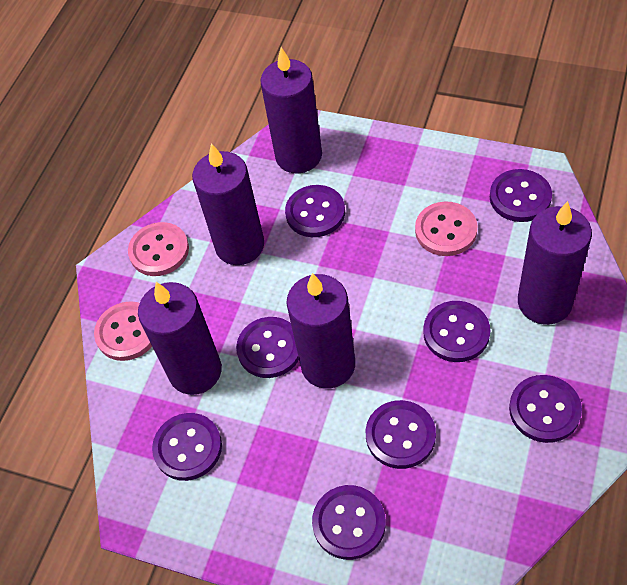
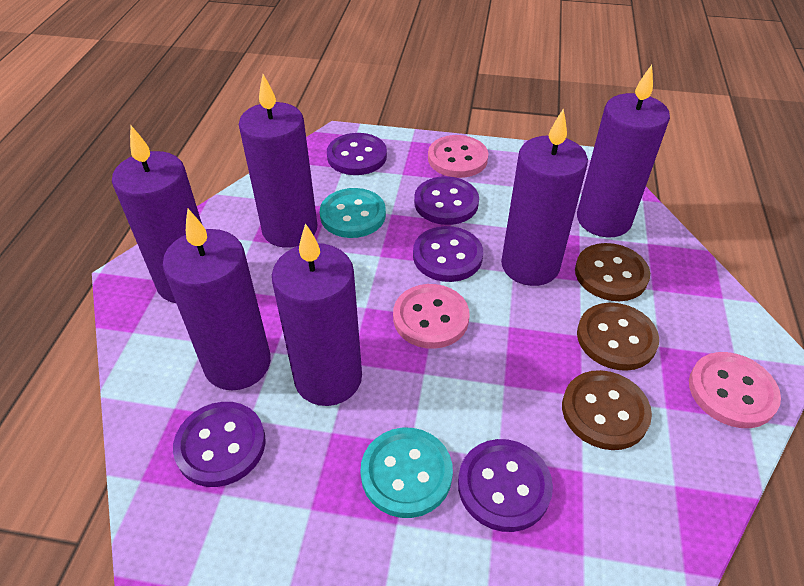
brown button: 0 -> 3
purple button: 8 -> 5
purple candle: 5 -> 6
turquoise button: 0 -> 2

